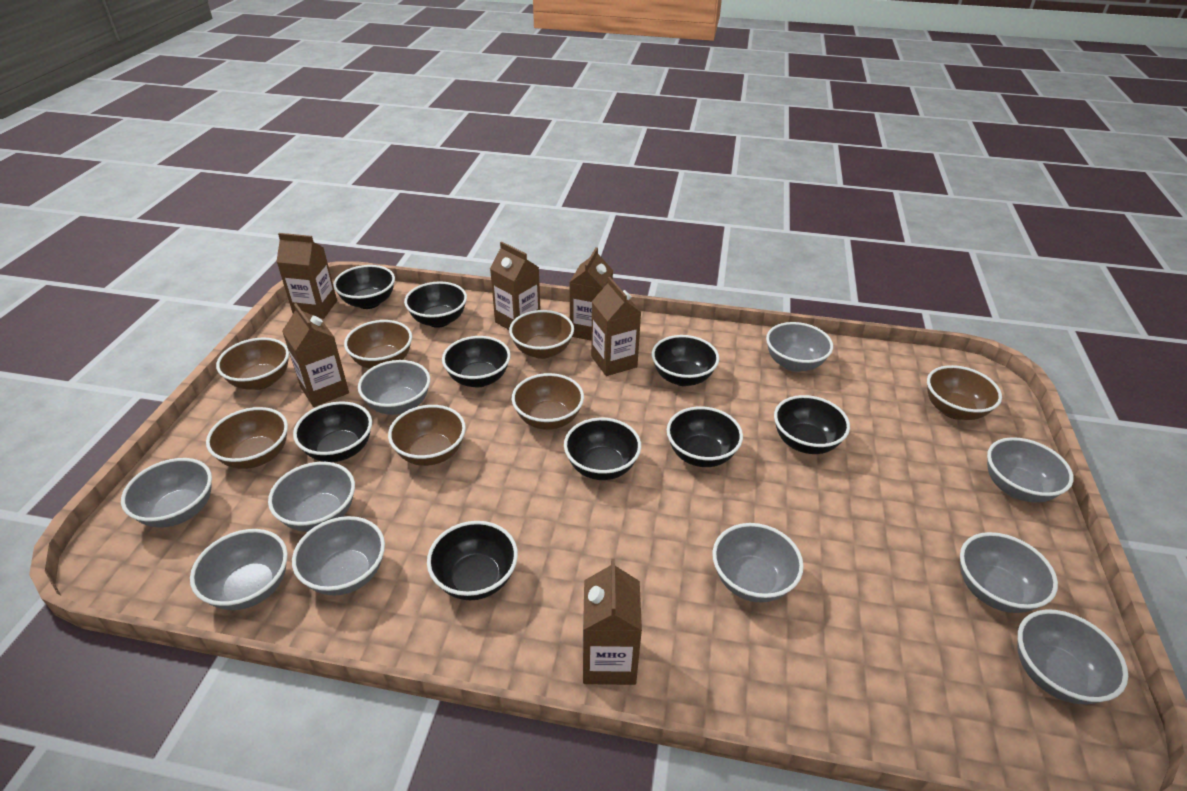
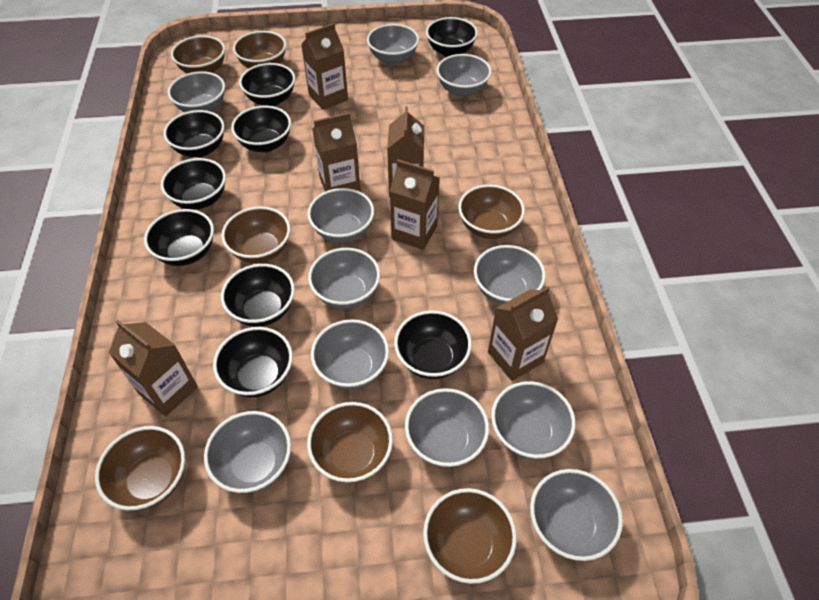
grey bowl: 10 -> 11

